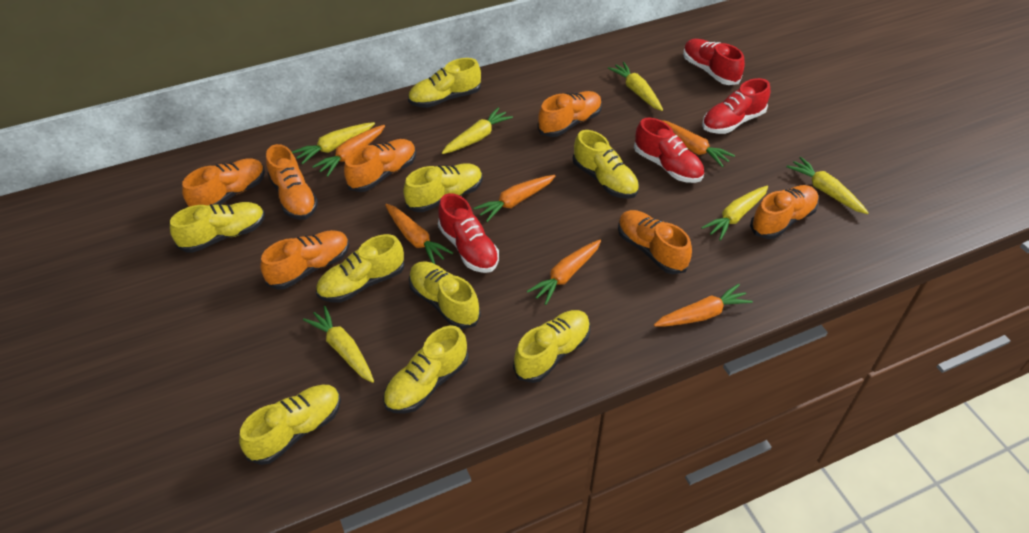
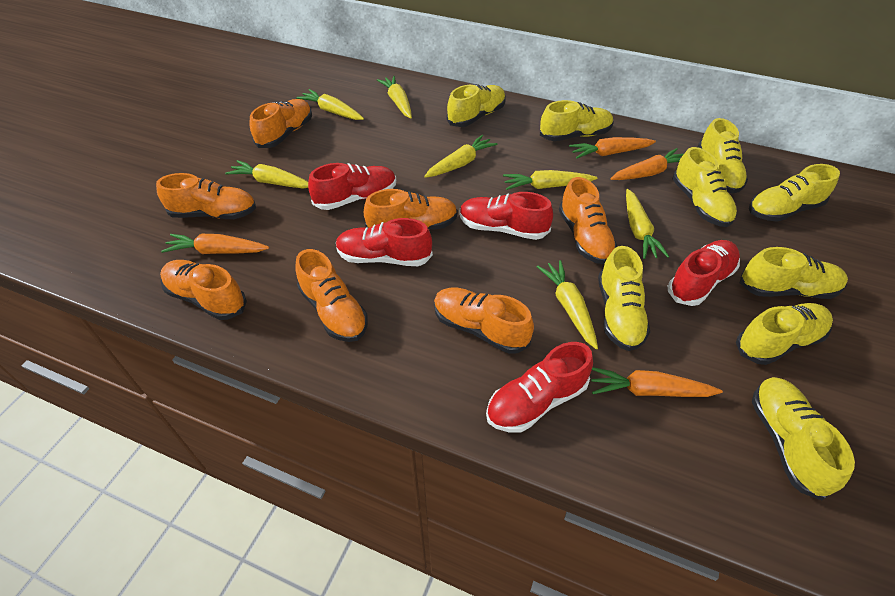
orange carrot: 6 -> 4
red shoe: 4 -> 5
yellow carrot: 6 -> 7

